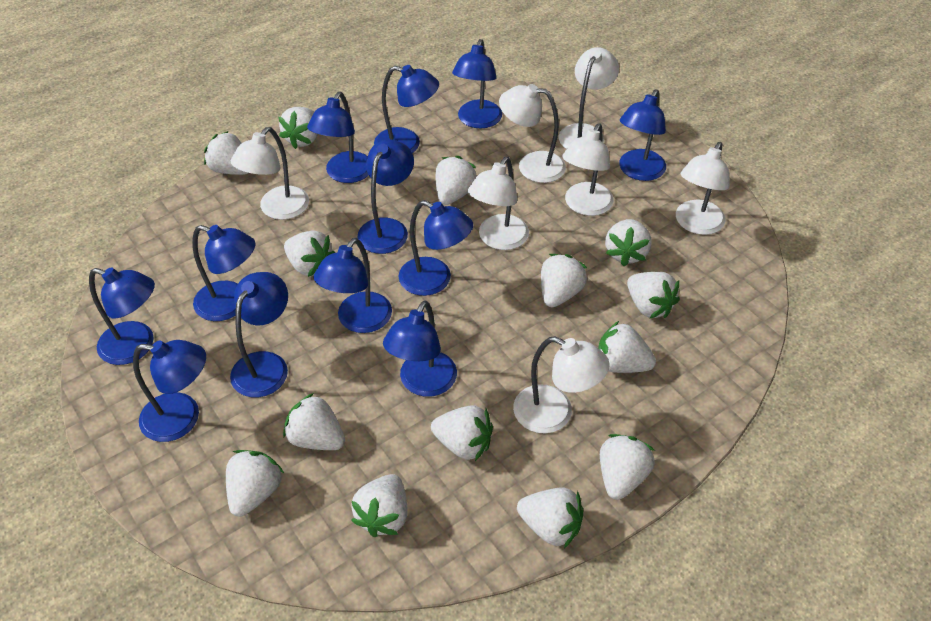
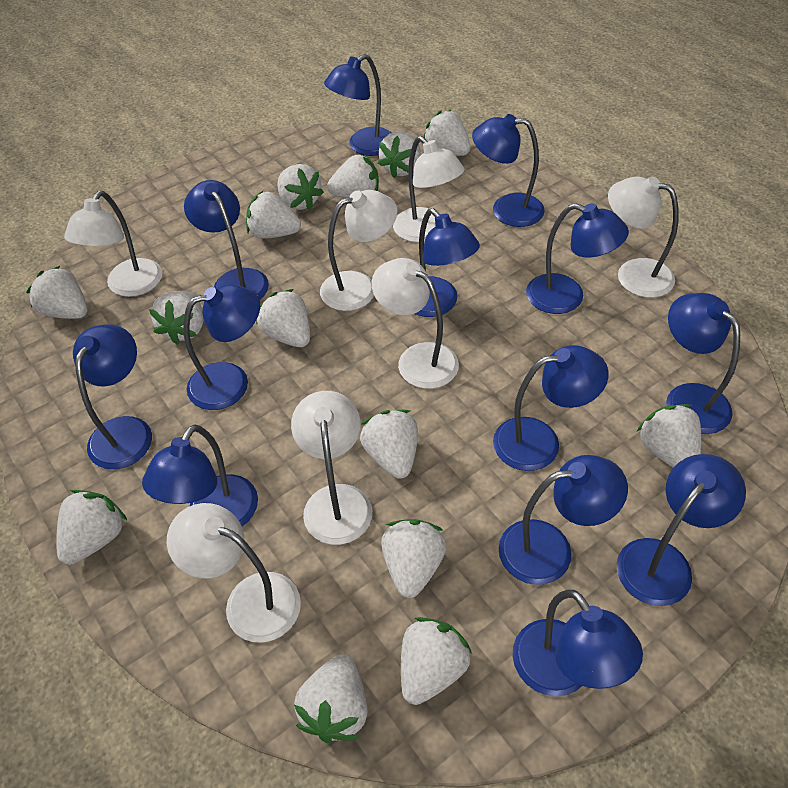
blue lamp: 12 -> 13

